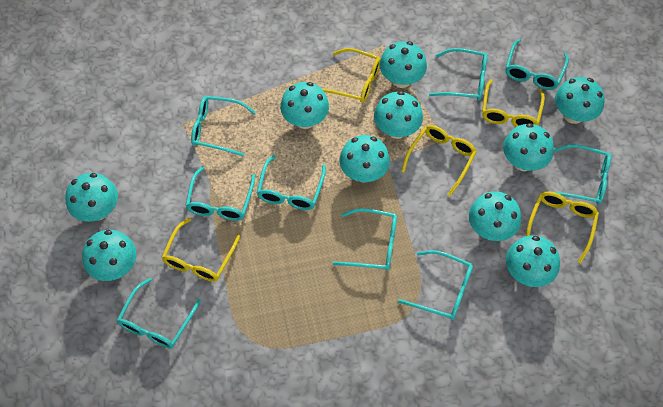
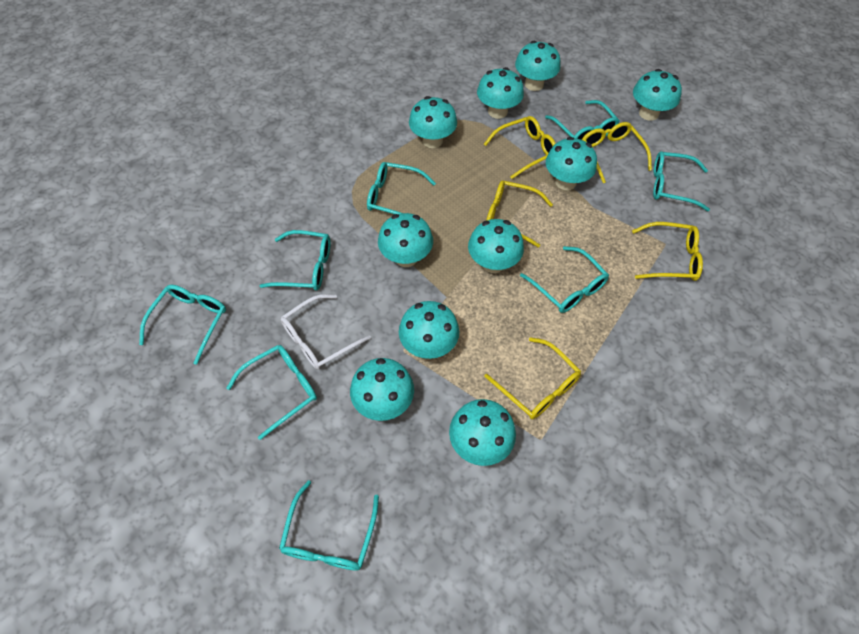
turquoise glasses: 9 -> 8
white glasses: 0 -> 1

